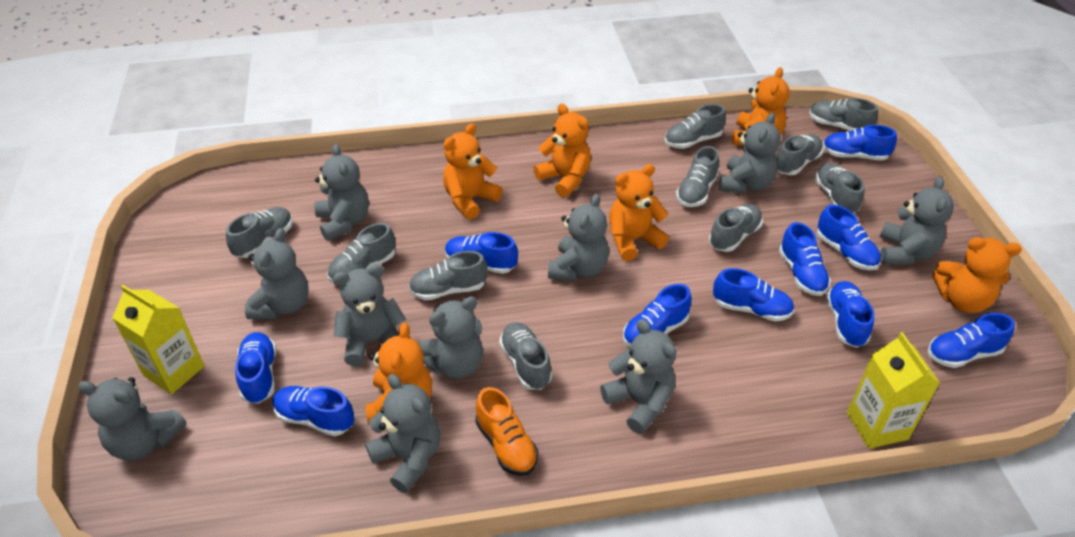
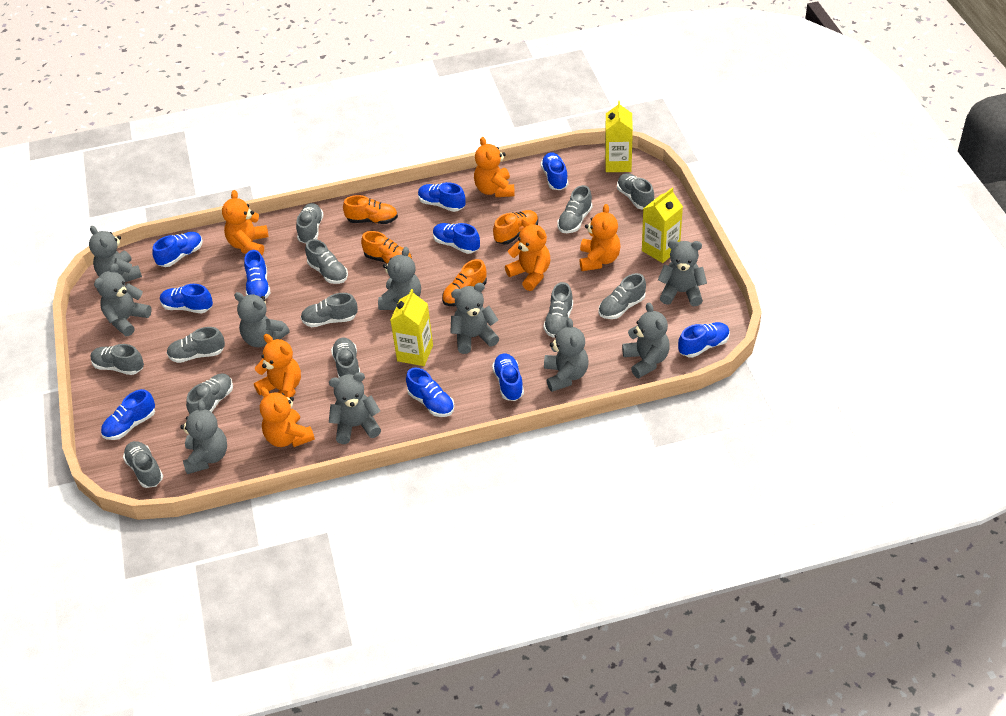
grey shoe: 10 -> 12
orange shoe: 1 -> 4
yellow carton: 2 -> 3

